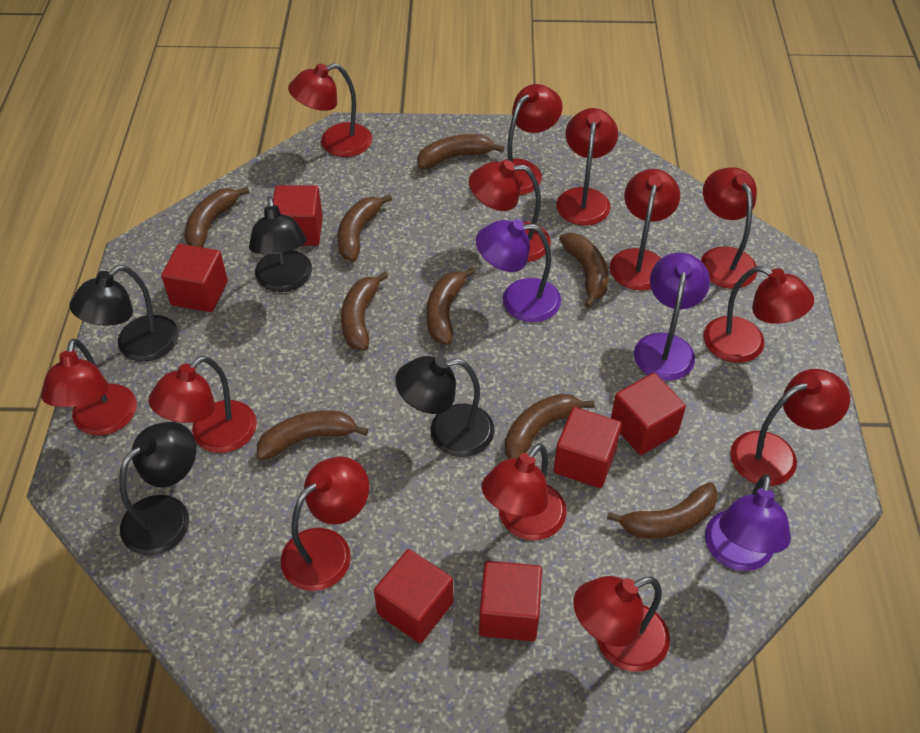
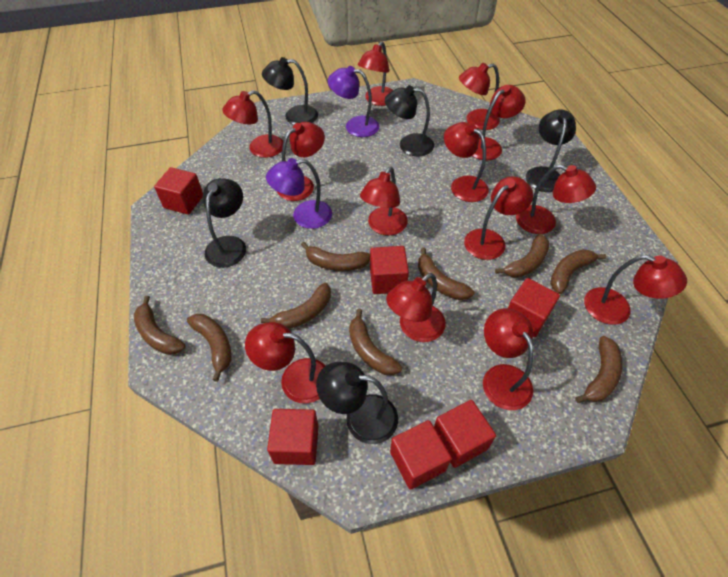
black lamp: 4 -> 5
purple lamp: 3 -> 2

